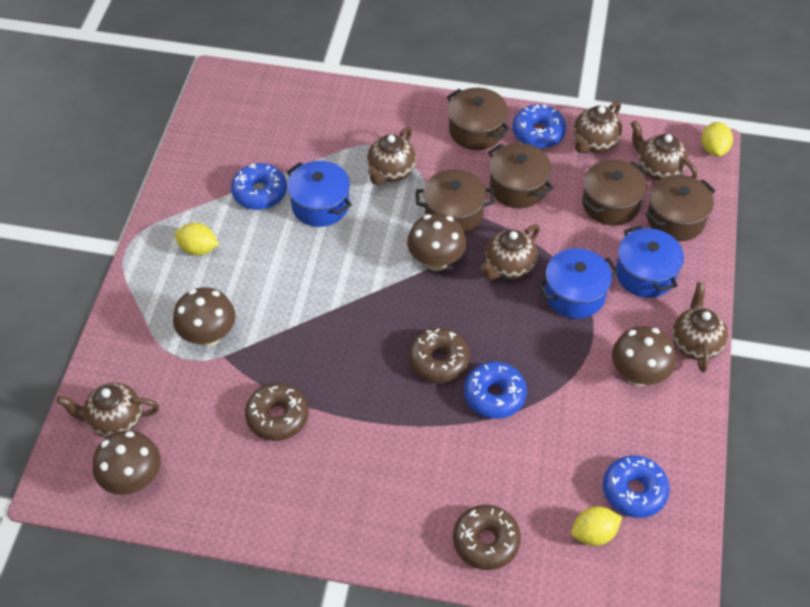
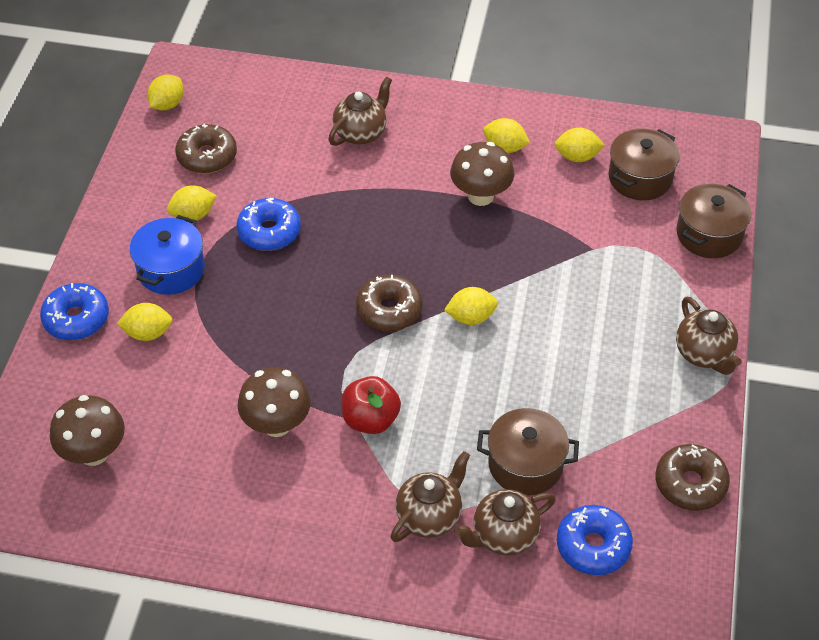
blue donut: 4 -> 3
blue pot: 3 -> 1
brown mushroom: 4 -> 3
brown pot: 5 -> 3
brown teapot: 6 -> 4
red apple: 0 -> 1
yellow lemon: 3 -> 6

